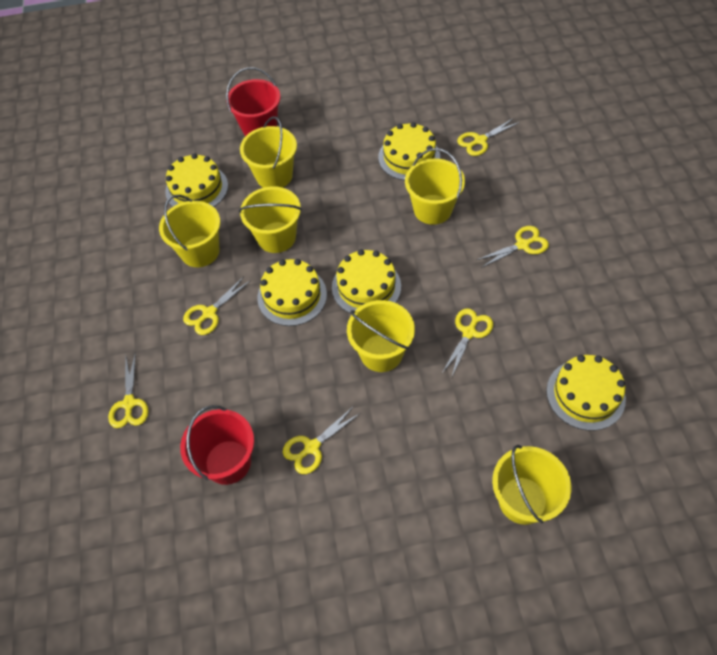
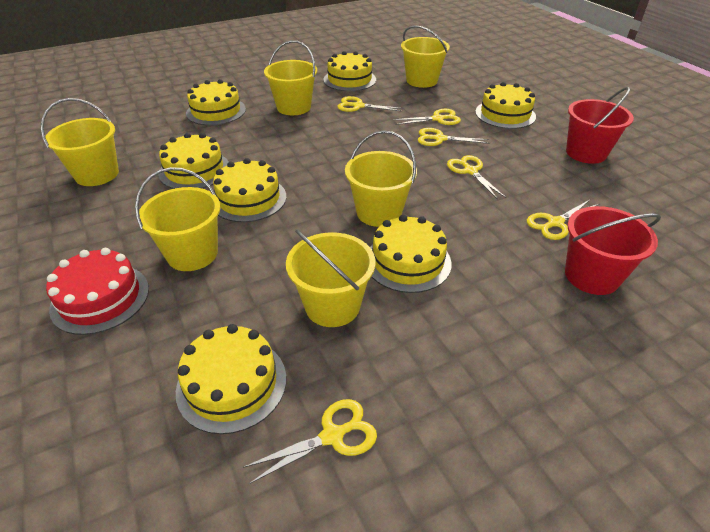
red cake: 0 -> 1
yellow cake: 5 -> 7

